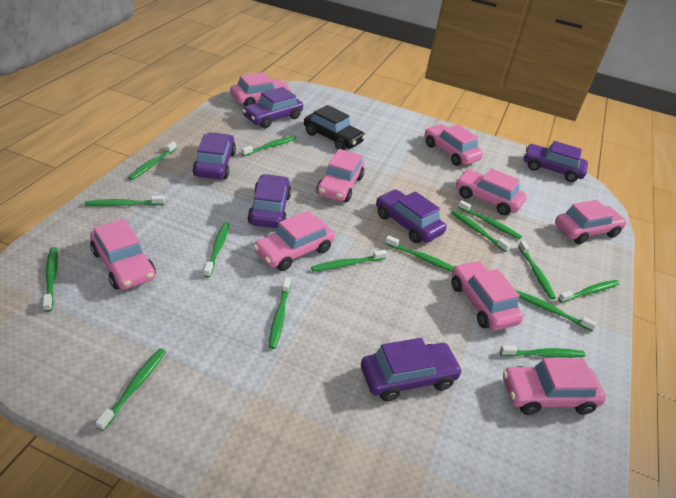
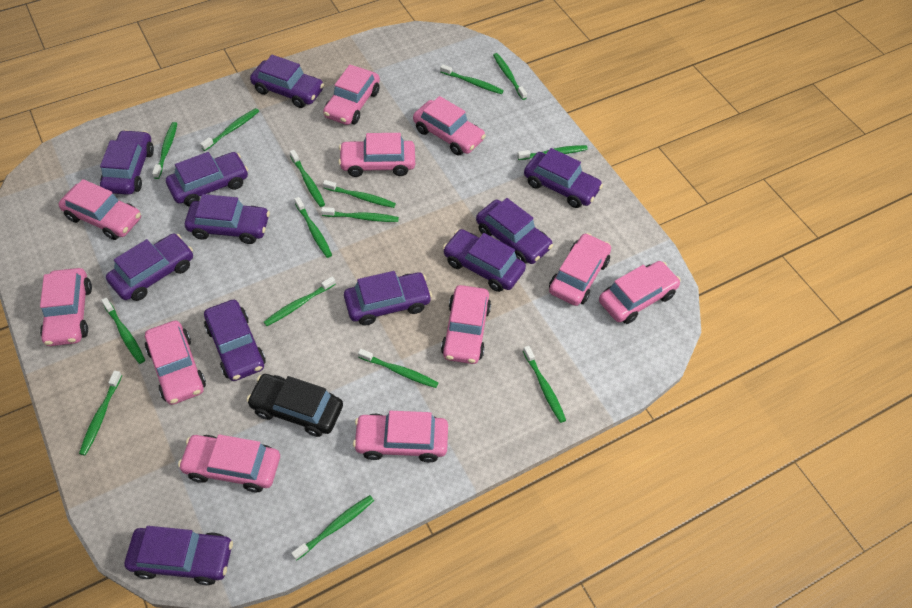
pink car: 9 -> 11
purple car: 6 -> 11

